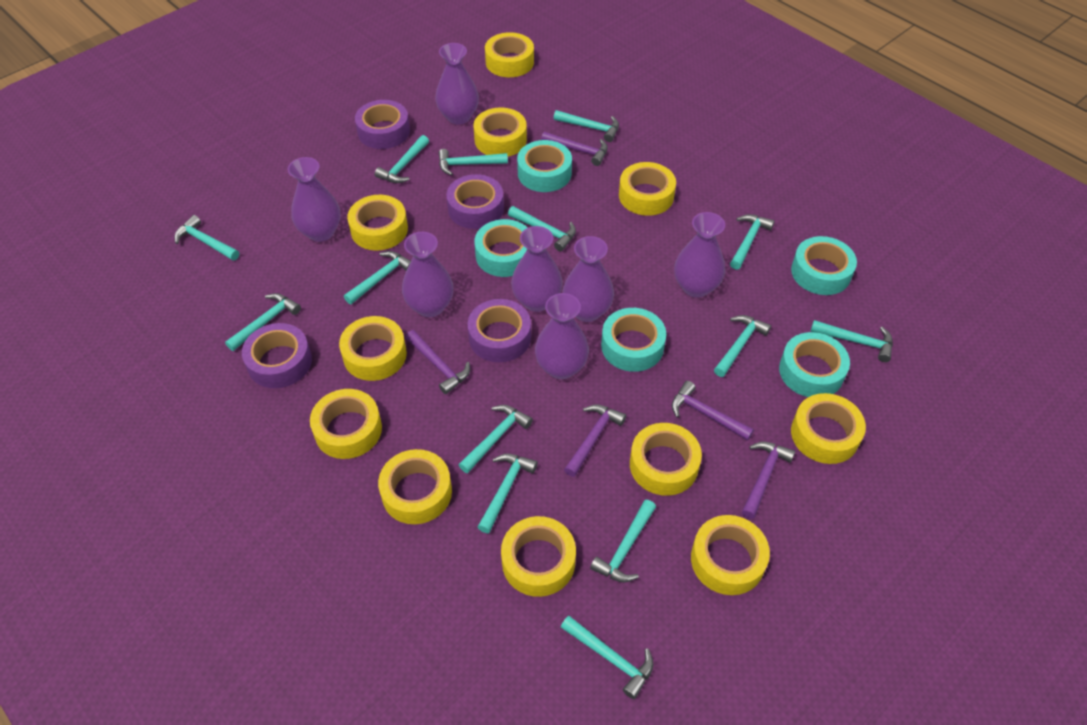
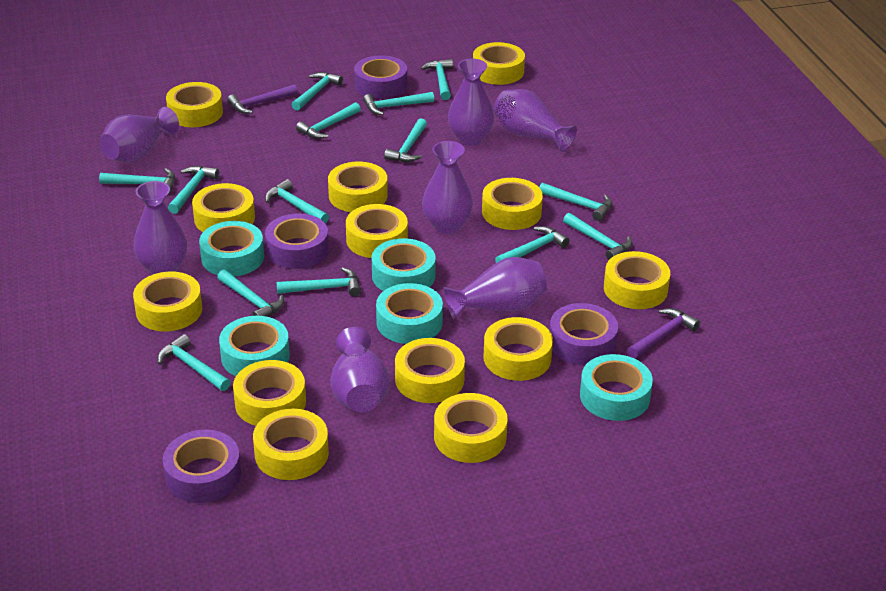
purple hammer: 5 -> 2
yellow tape: 11 -> 13

